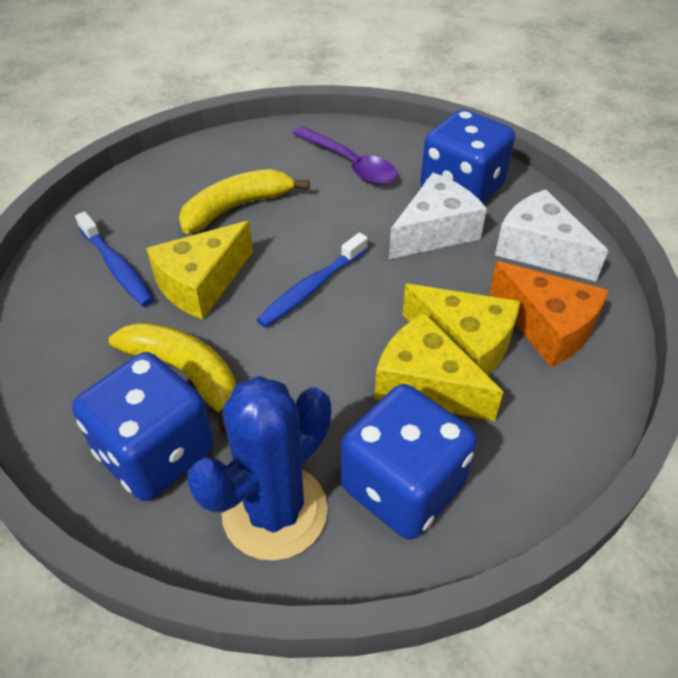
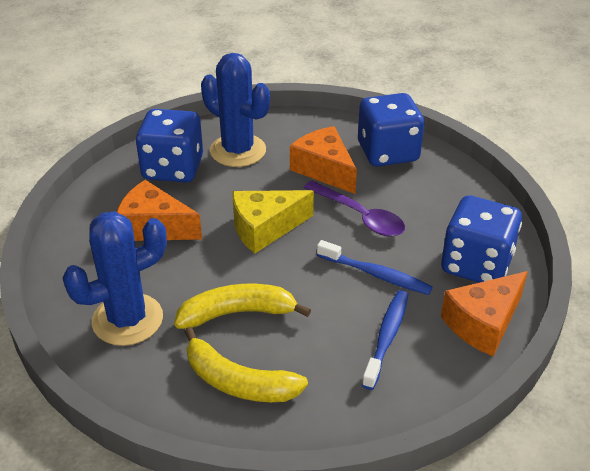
blue cactus: 1 -> 2
orange cheese: 1 -> 3
white cheese: 2 -> 0
yellow cheese: 3 -> 1

